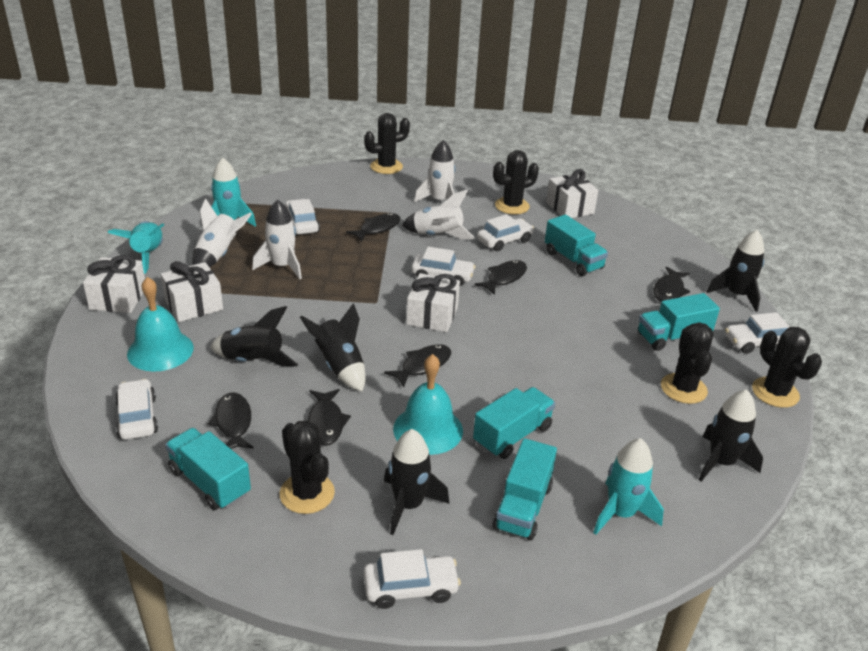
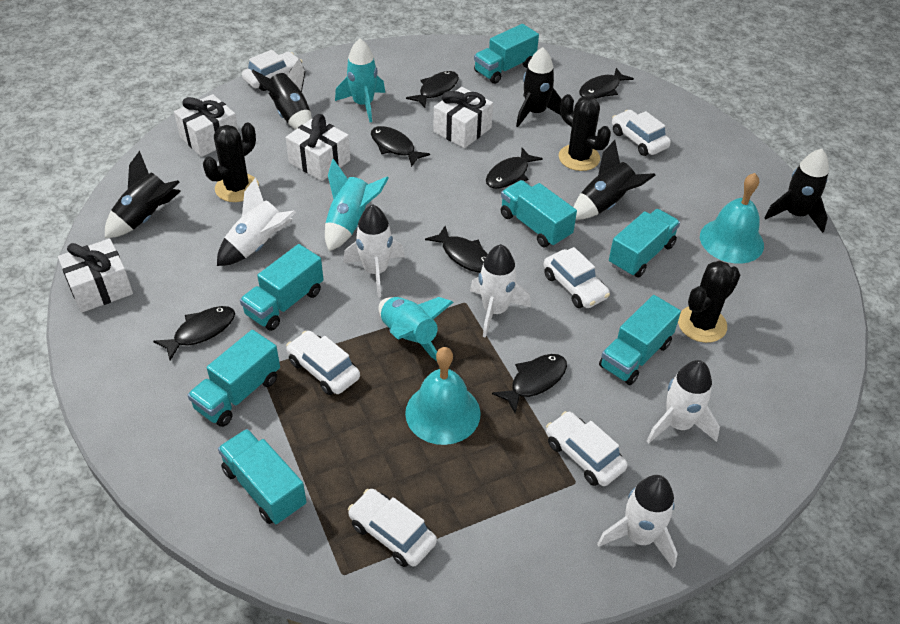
black cactus: 5 -> 3
black fish: 6 -> 7
turquoise truck: 5 -> 7
white rocket: 4 -> 5

